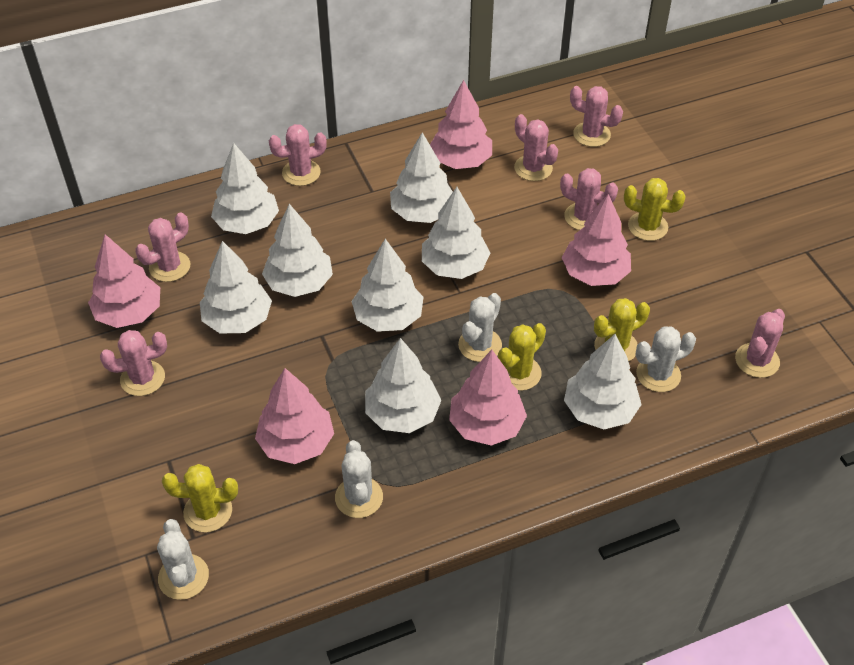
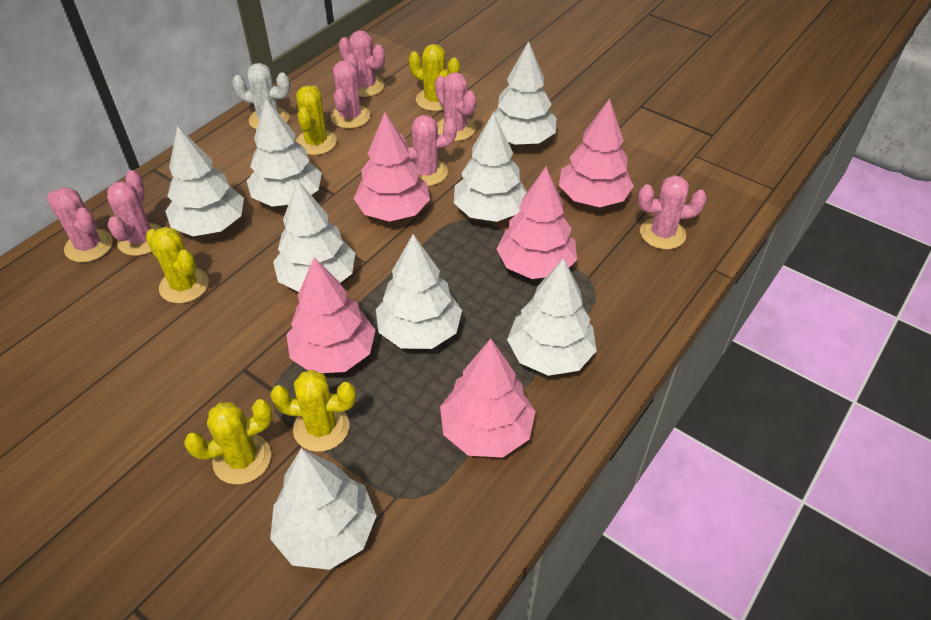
white cactus: 4 -> 1
yellow cactus: 4 -> 5

